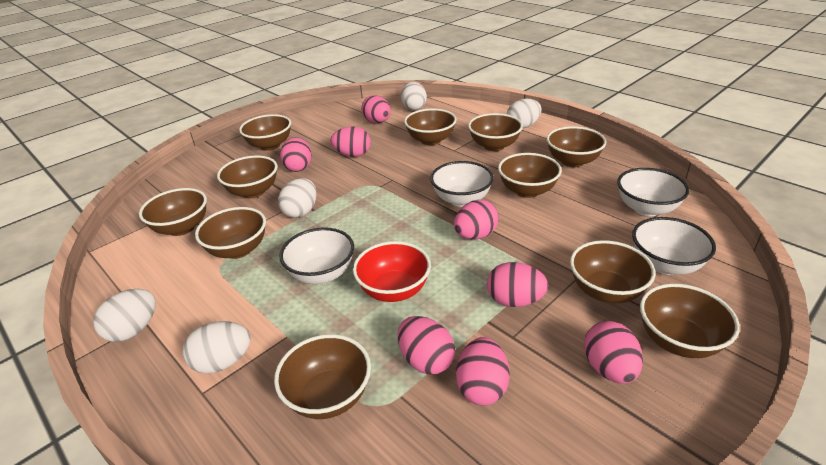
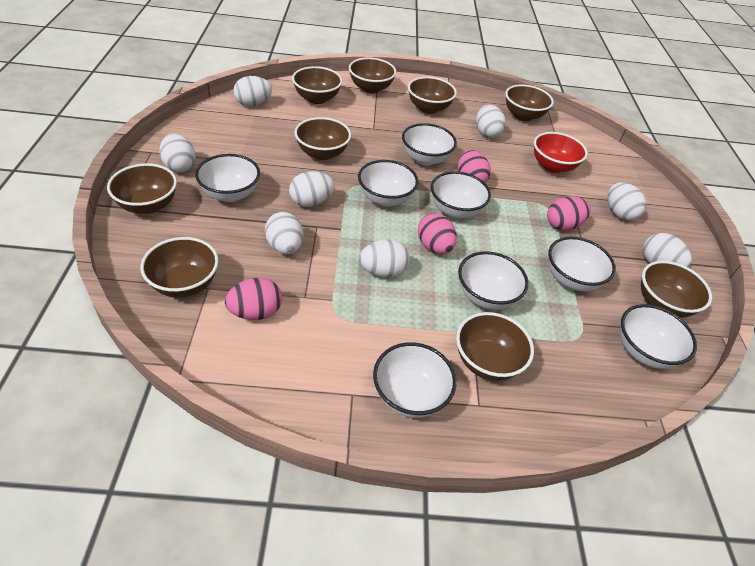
brown bowl: 11 -> 9
pink egg: 8 -> 4
white bowl: 4 -> 8
white egg: 5 -> 8

